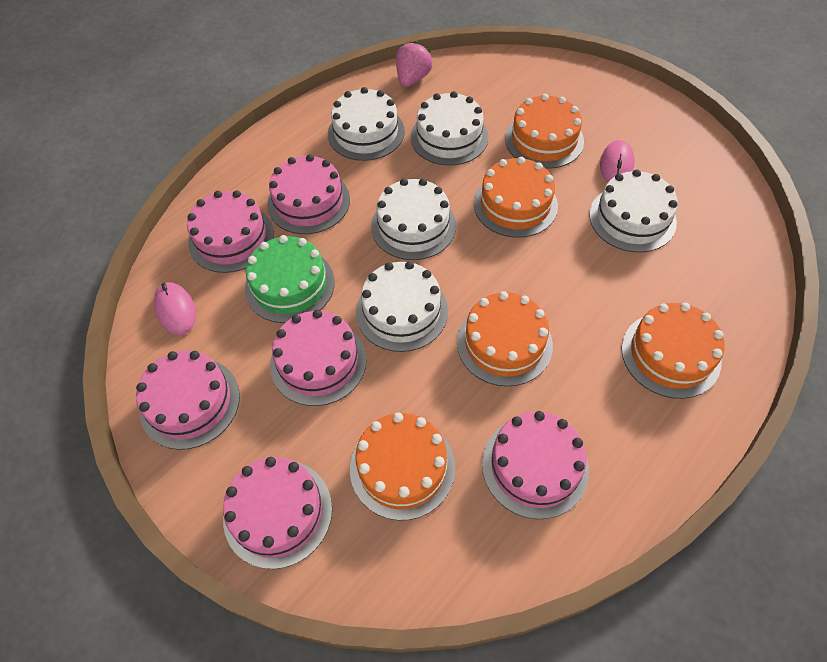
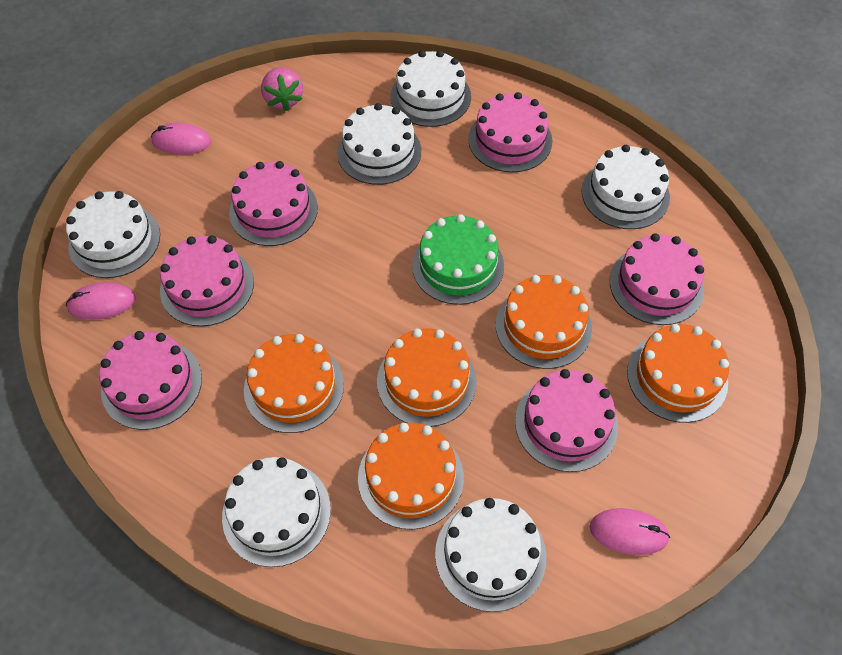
pink mouse: 2 -> 3
white cake: 5 -> 6

